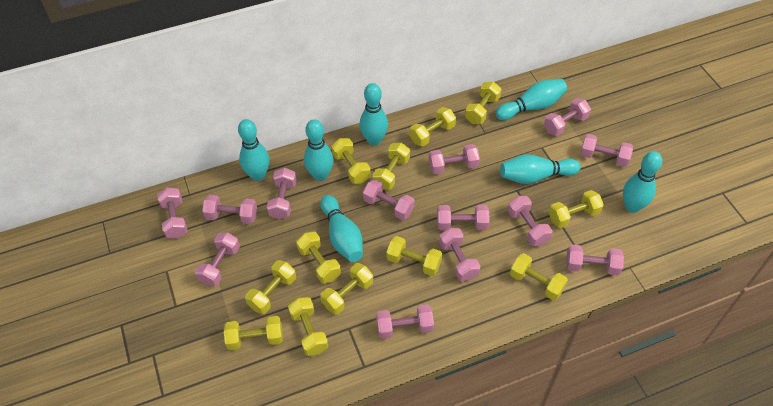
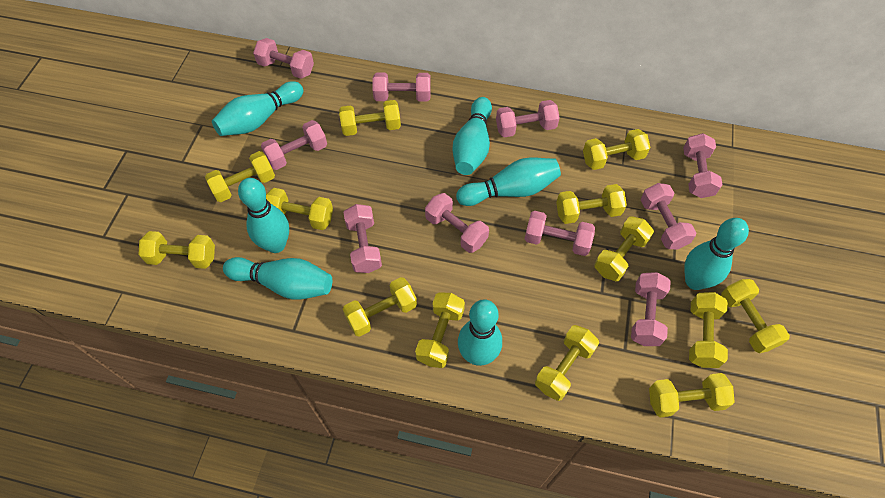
pink dumbbell: 13 -> 10
yellow dumbbell: 12 -> 13

